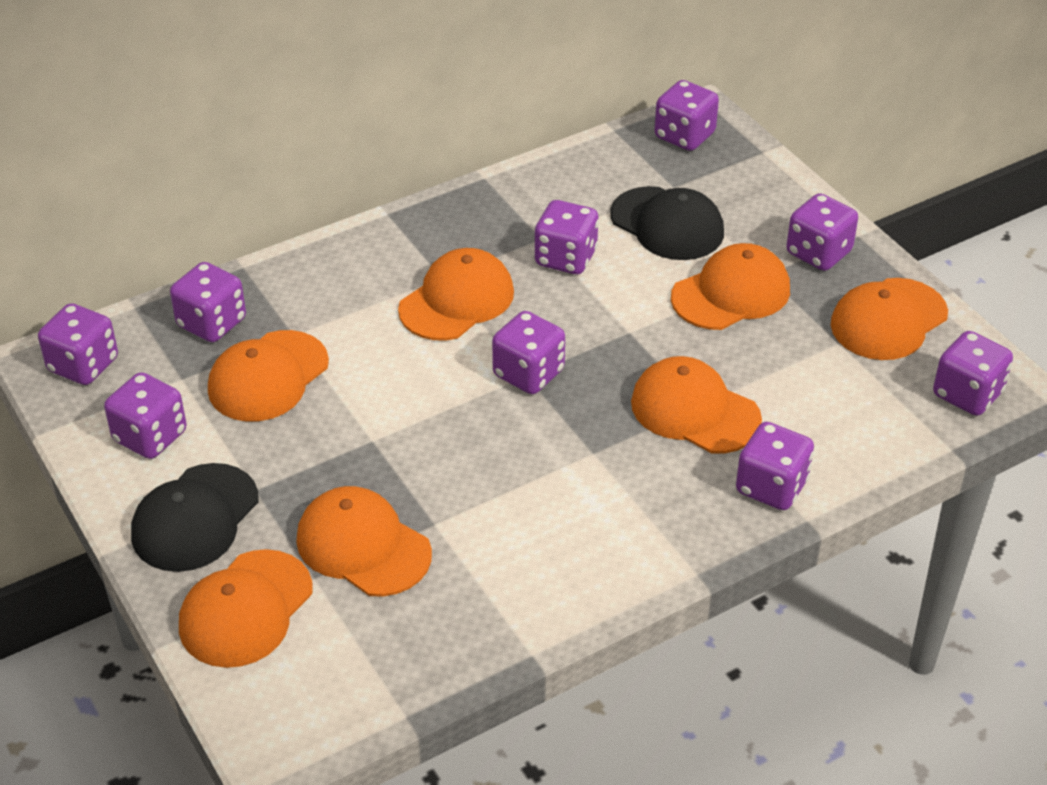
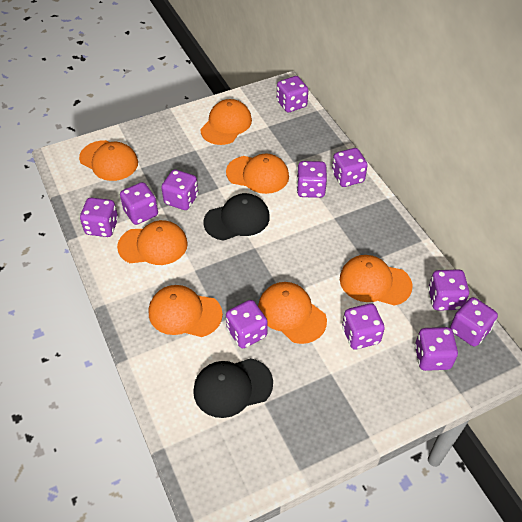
purple dice: 9 -> 11

